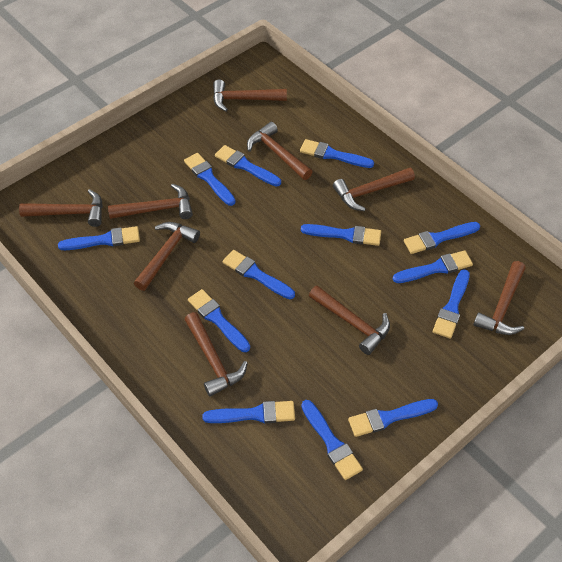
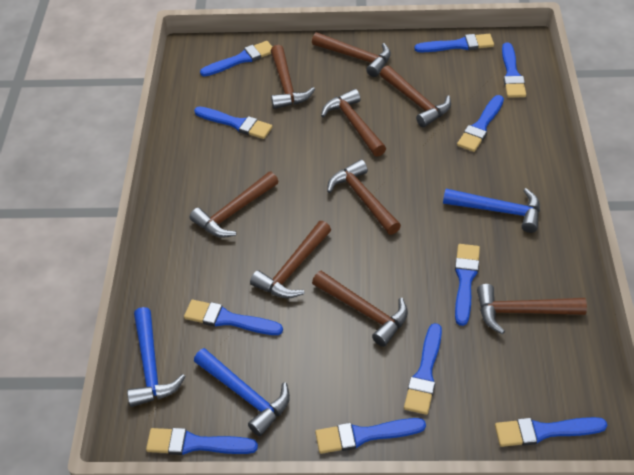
blue brush: 13 -> 11
blue hammer: 0 -> 3

